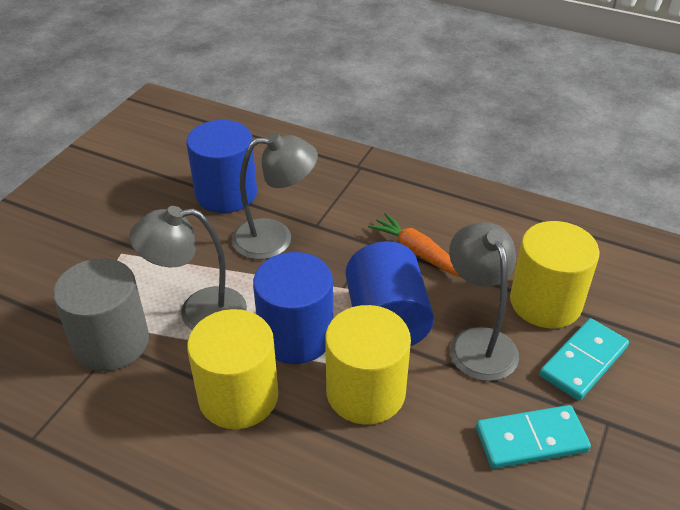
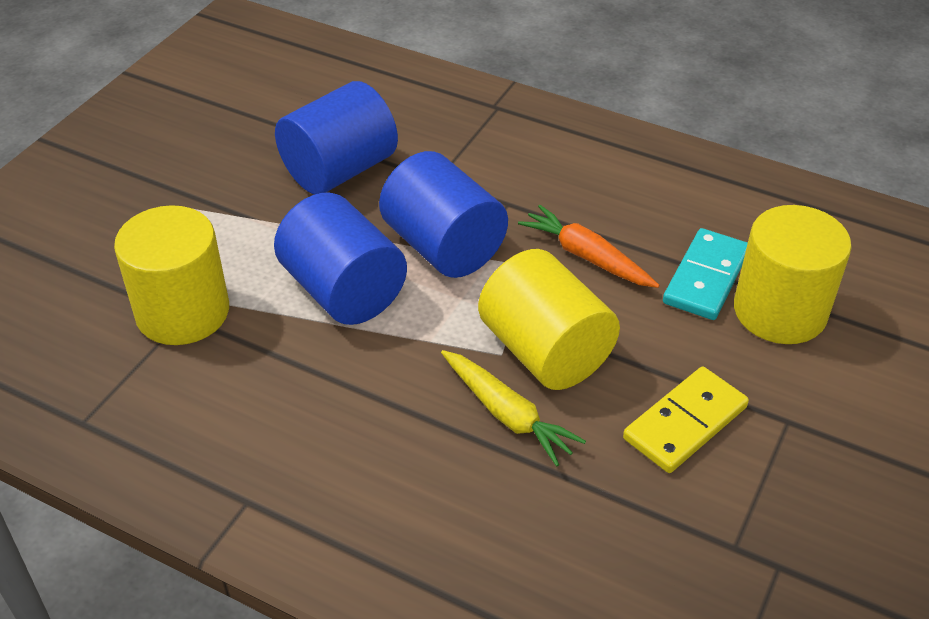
grey cylinder: 1 -> 0
grey lamp: 3 -> 0
turquoise domino: 2 -> 1
yellow carrot: 0 -> 1
yellow domino: 0 -> 1

